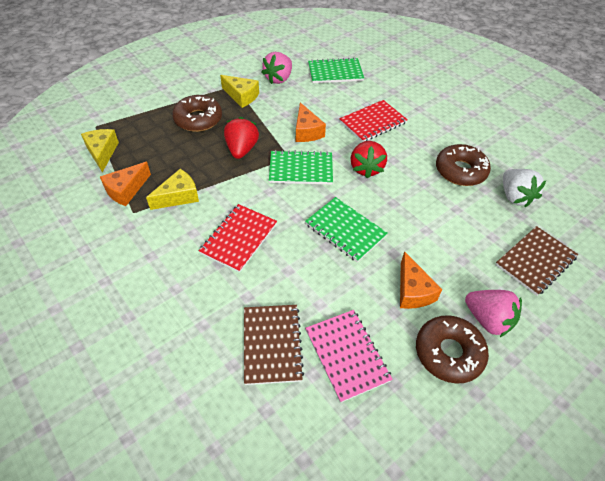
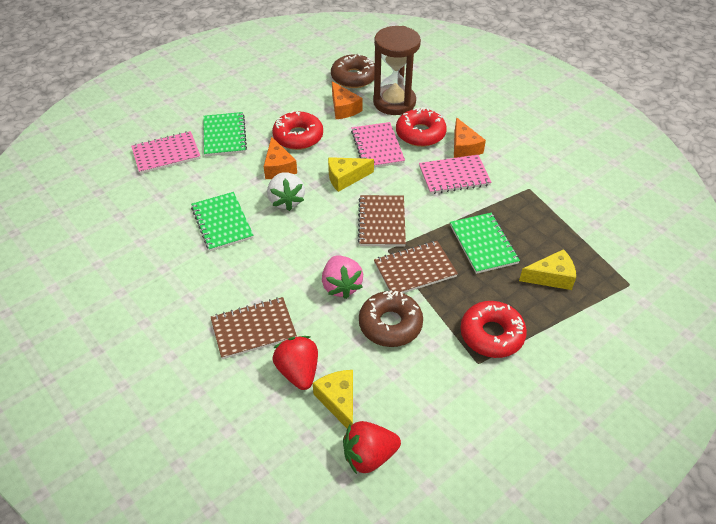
brown donut: 3 -> 2
brown hourglass: 0 -> 1
brown notebook: 2 -> 3
pink notebook: 1 -> 3
pink strawberry: 2 -> 1
red donut: 0 -> 3
red notebook: 2 -> 0

